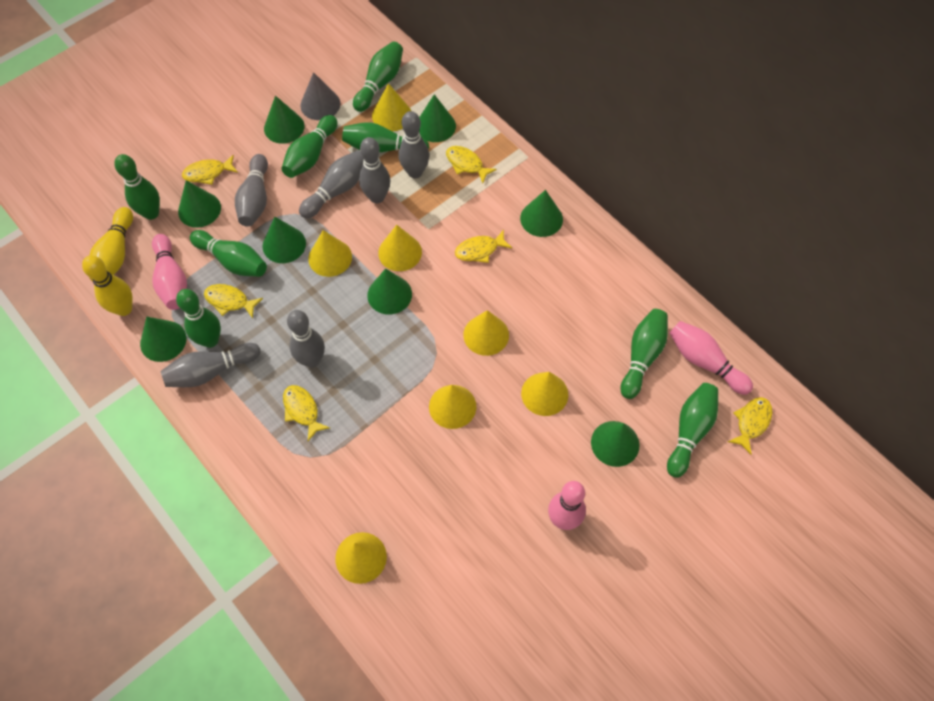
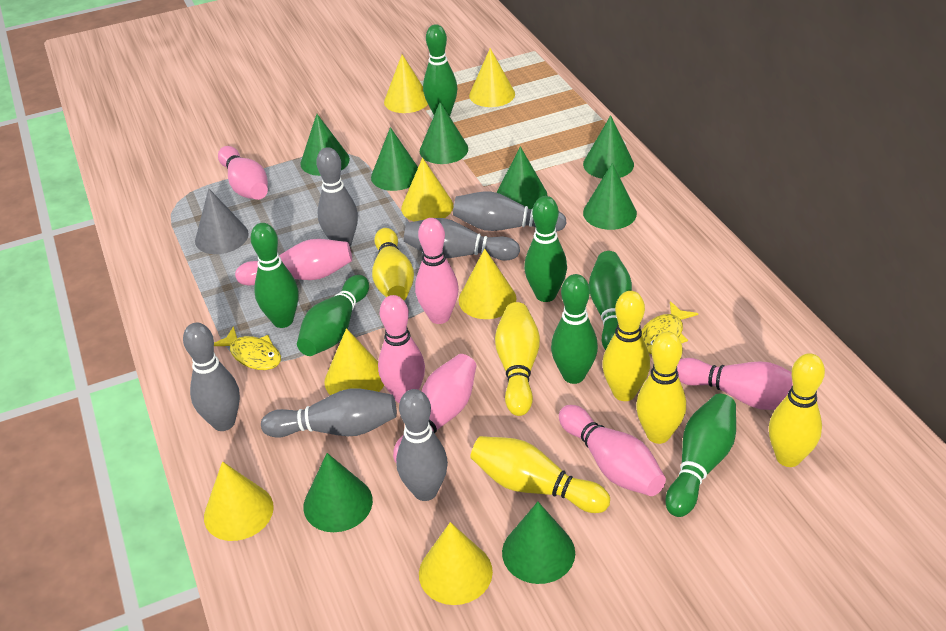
green bowling pin: 8 -> 7
pink bowling pin: 3 -> 7
yellow bowling pin: 2 -> 6
yellow fish: 6 -> 2

